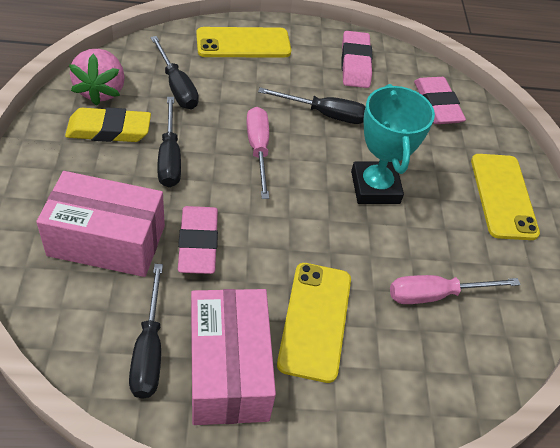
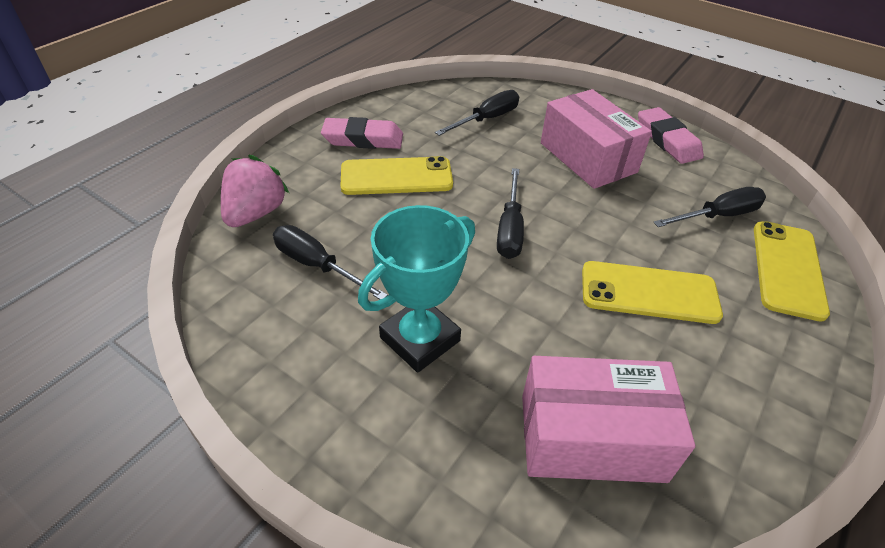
pink eraser: 3 -> 2
pink screwdriver: 2 -> 0
yellow eraser: 1 -> 0

